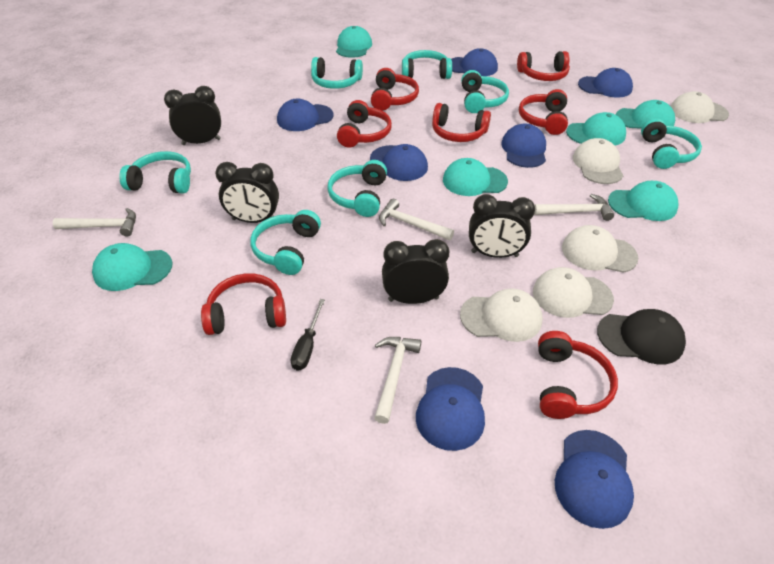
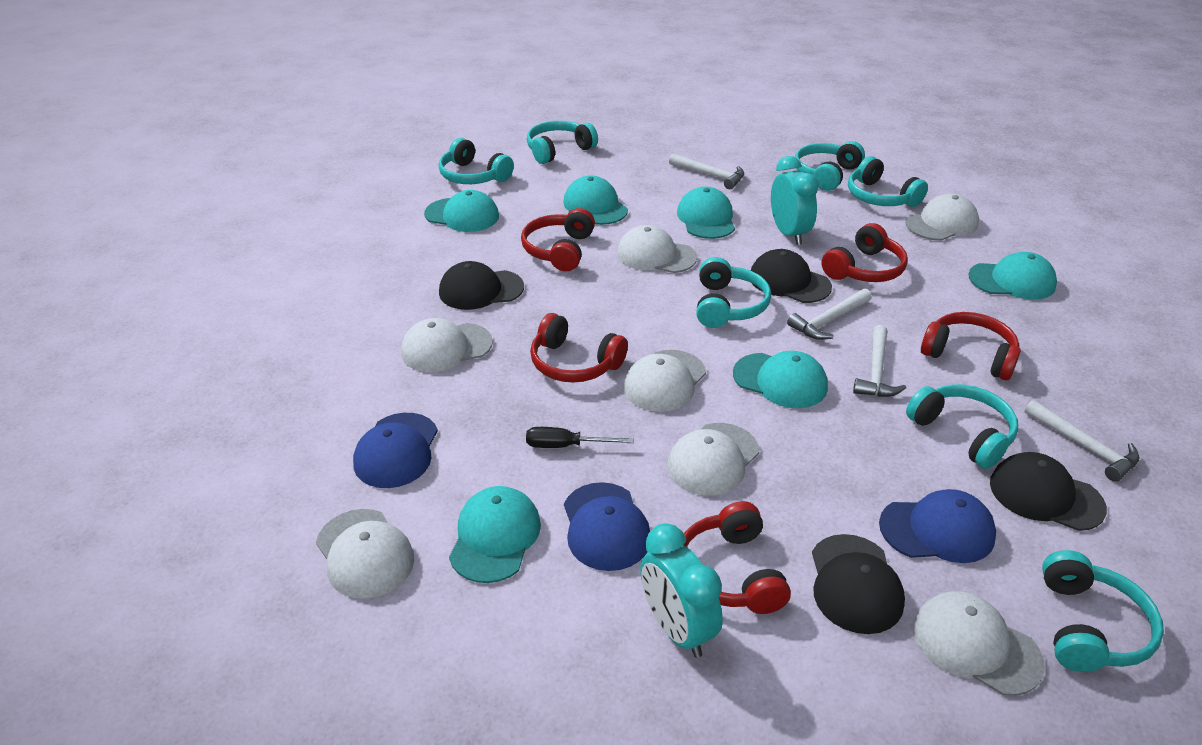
black cap: 1 -> 4
black clock: 4 -> 0
blue cap: 7 -> 3
red headphones: 7 -> 5
turquoise clock: 0 -> 2
white cap: 5 -> 7

